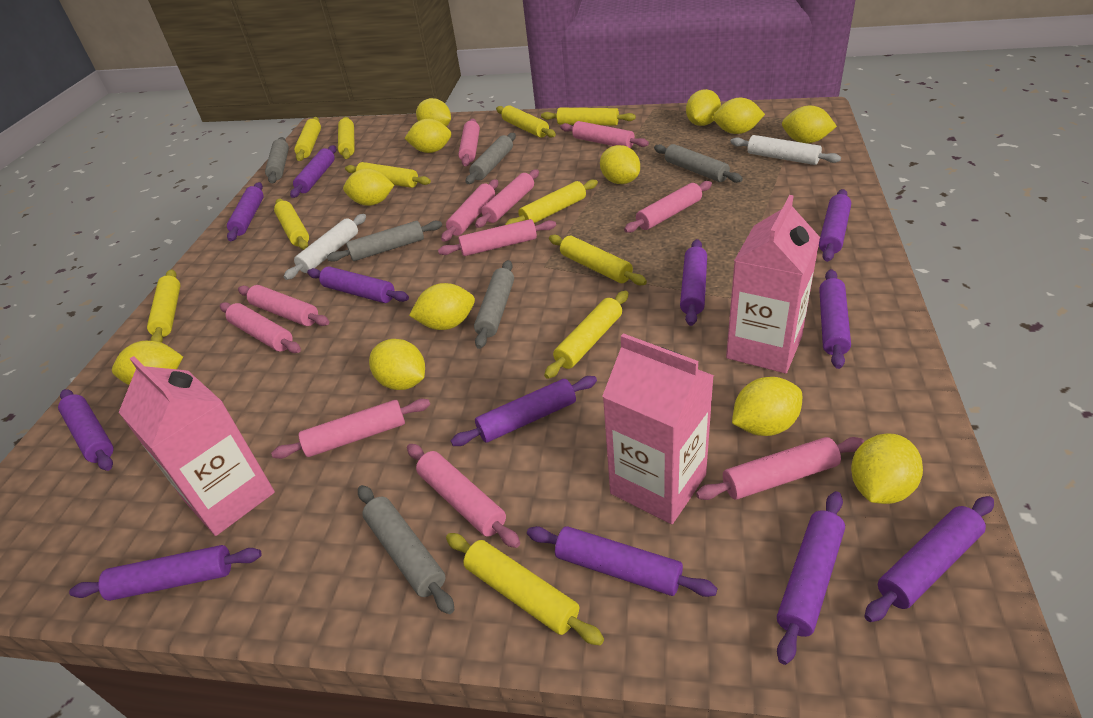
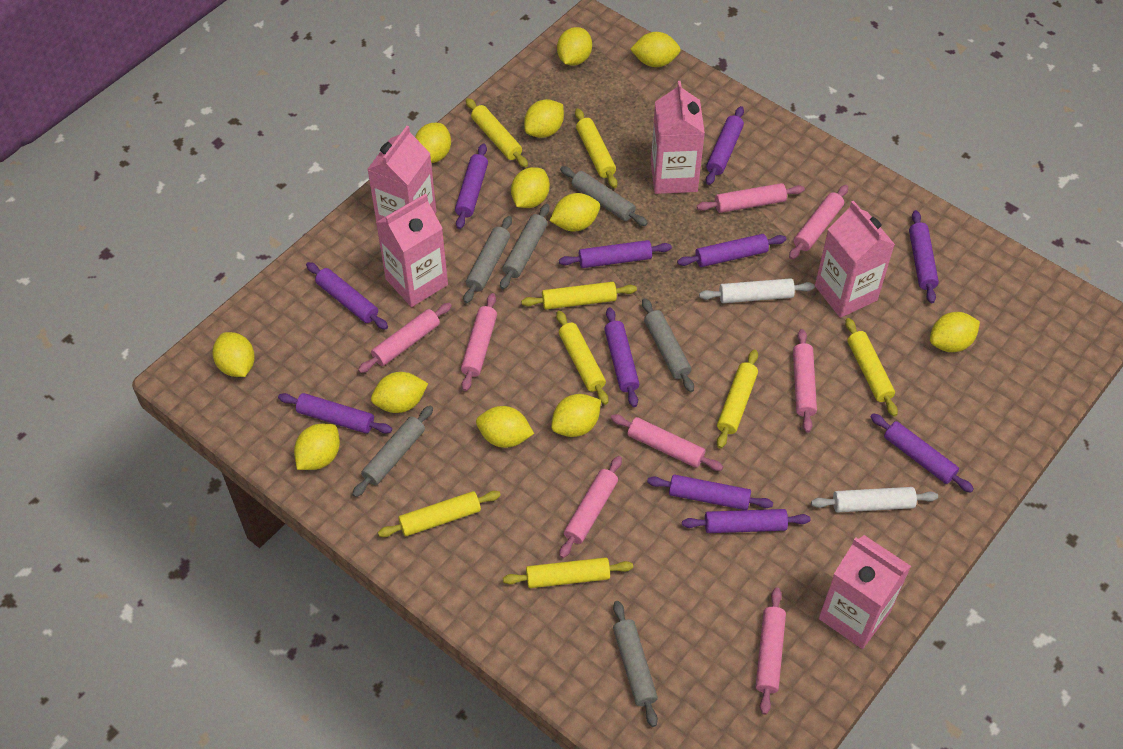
pink carton: 3 -> 5
pink rolling pin: 11 -> 8
purple rolling pin: 12 -> 11
yellow rolling pin: 11 -> 8

